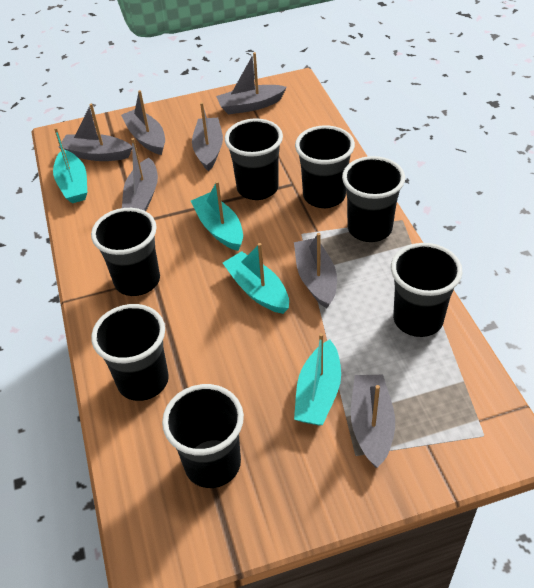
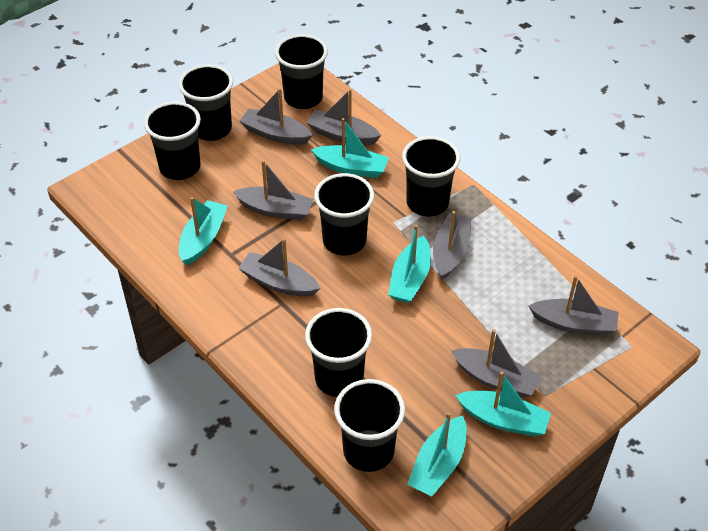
turquoise boat: 4 -> 5

